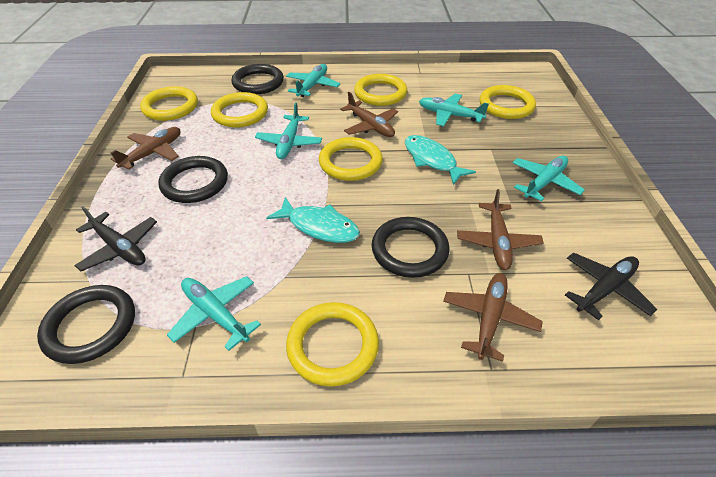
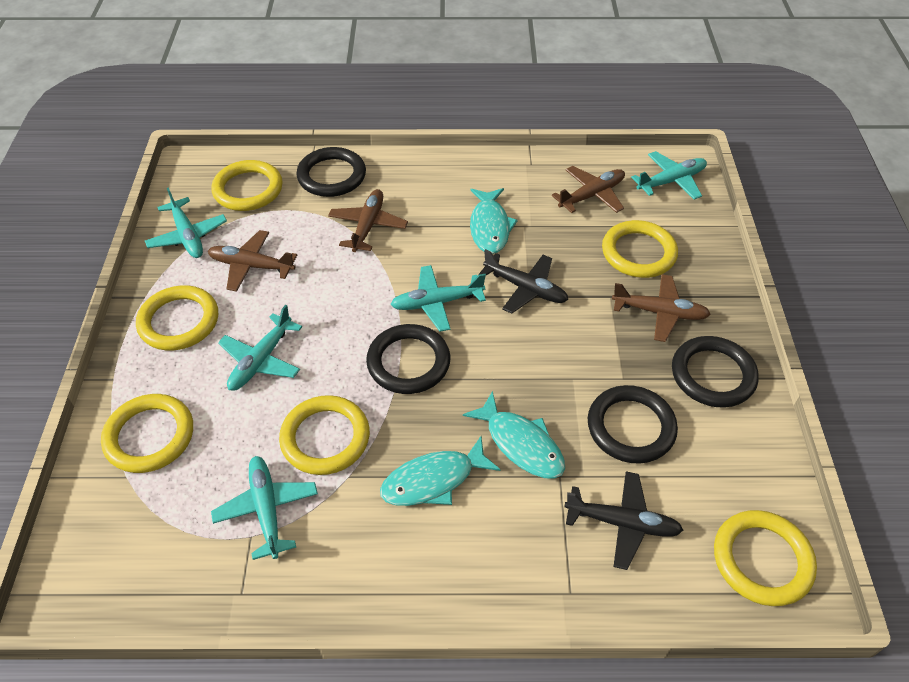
turquoise fish: 2 -> 3

